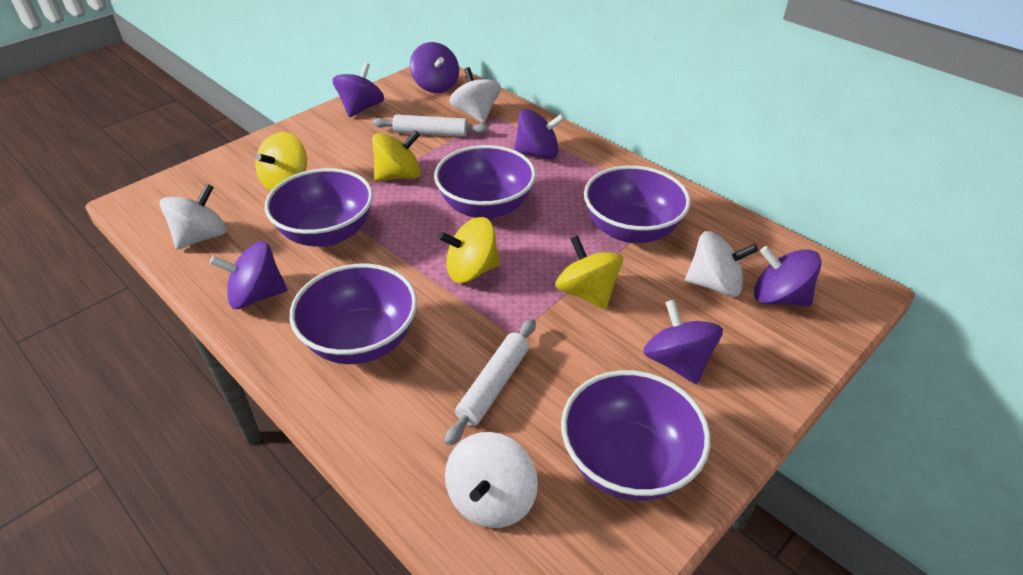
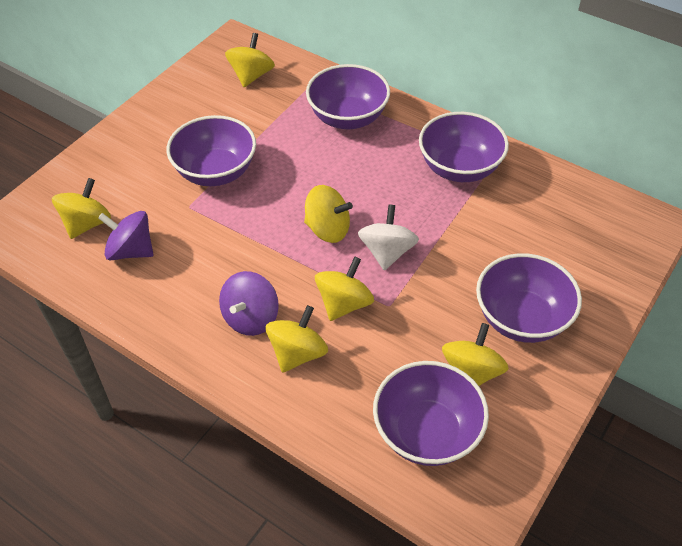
purple spinning top: 6 -> 2
white rolling pin: 2 -> 0
white spinning top: 4 -> 1
yellow spinning top: 4 -> 6

